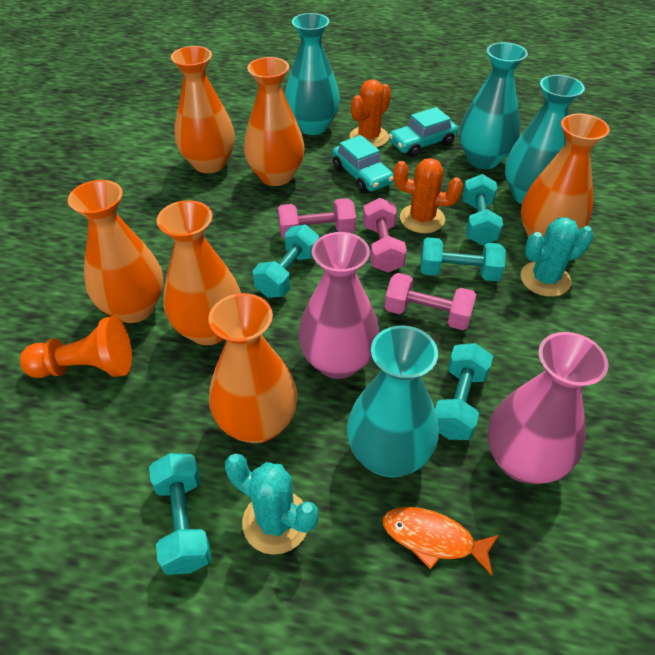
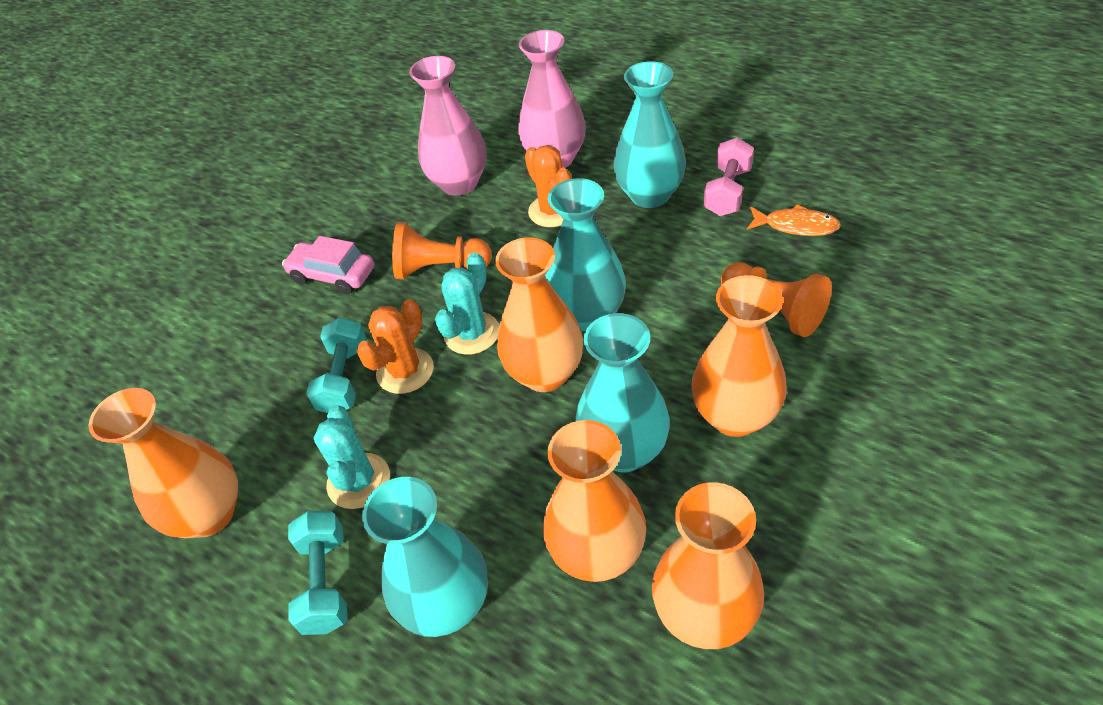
orange pawn: 1 -> 2
orange vase: 6 -> 5
pink car: 0 -> 1
pink dumbbell: 3 -> 1
turquoise car: 2 -> 0
turquoise dumbbell: 5 -> 2

